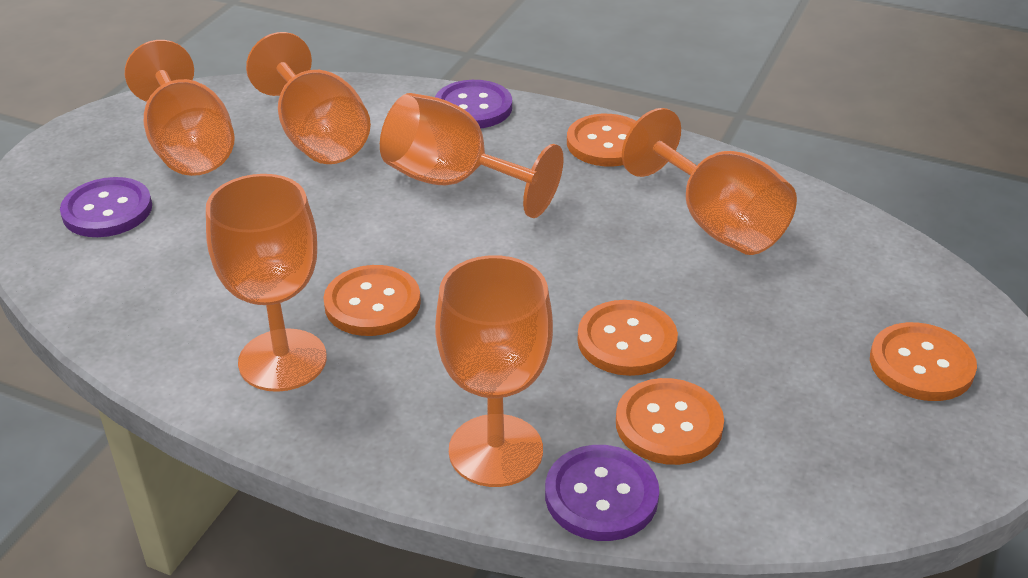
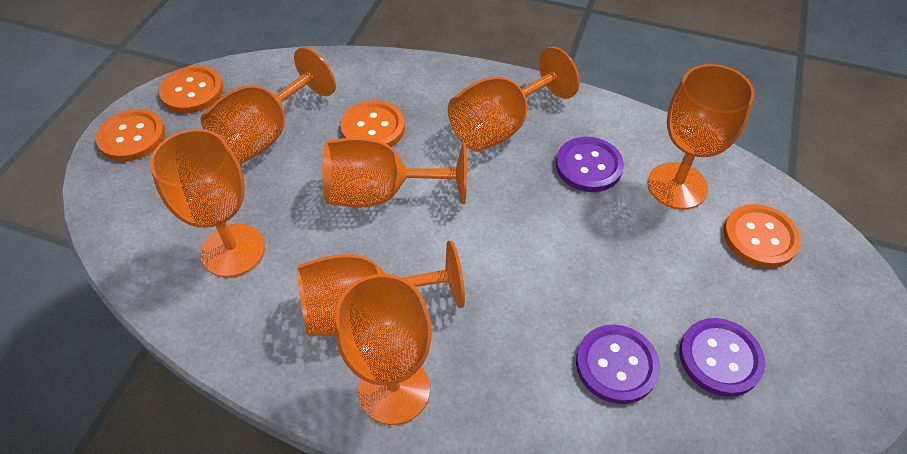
orange button: 5 -> 4
orange goblet: 6 -> 7

